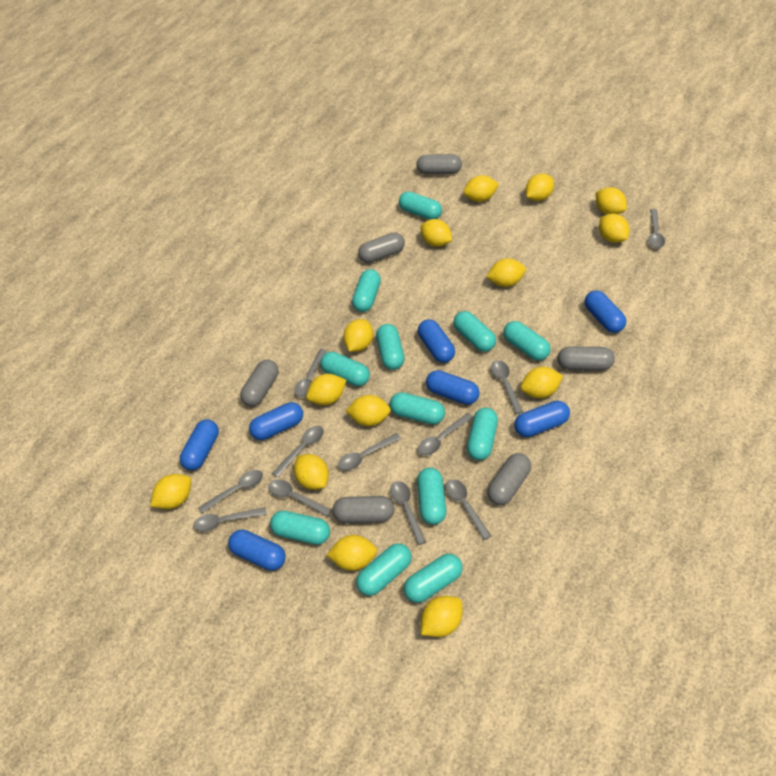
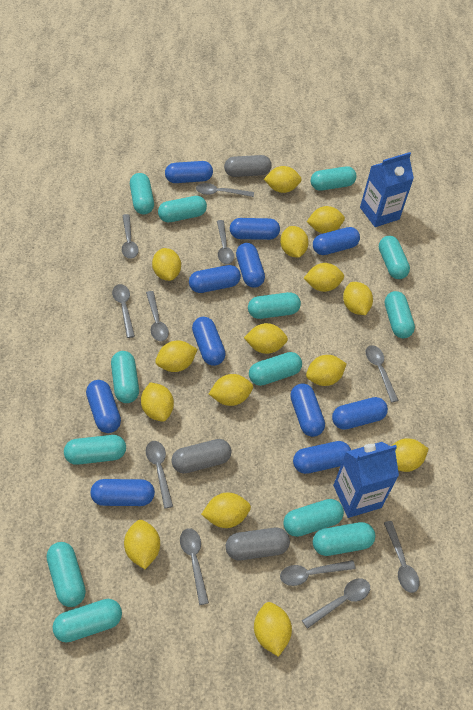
blue capsule: 7 -> 11
blue carton: 0 -> 2
grey capsule: 6 -> 3
turquoise capsule: 12 -> 13
yellow lemon: 14 -> 15

